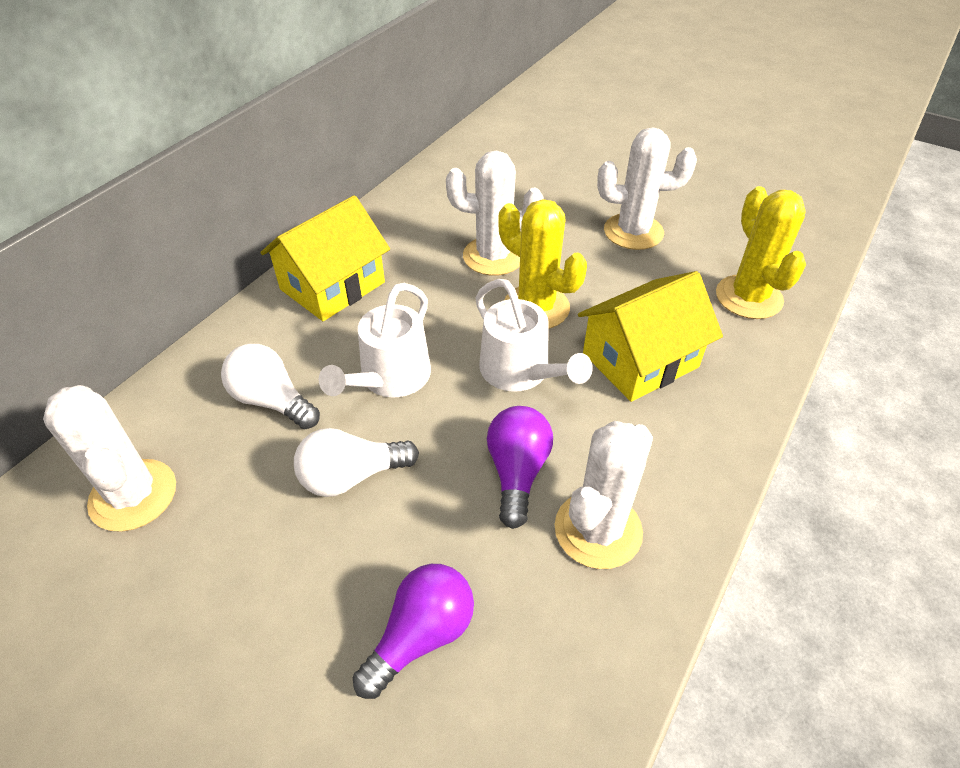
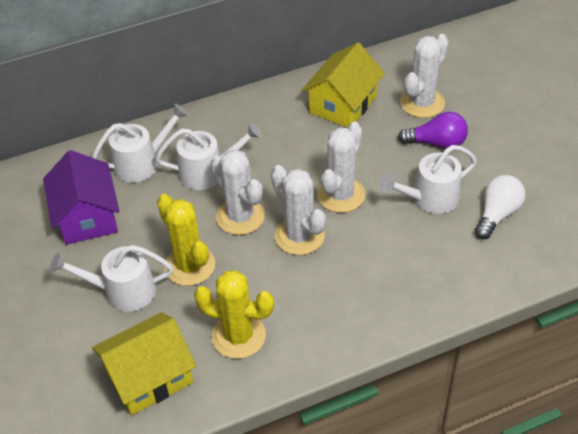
purple house: 0 -> 1
purple light bulb: 2 -> 1
white light bulb: 2 -> 1
white watering can: 2 -> 4

